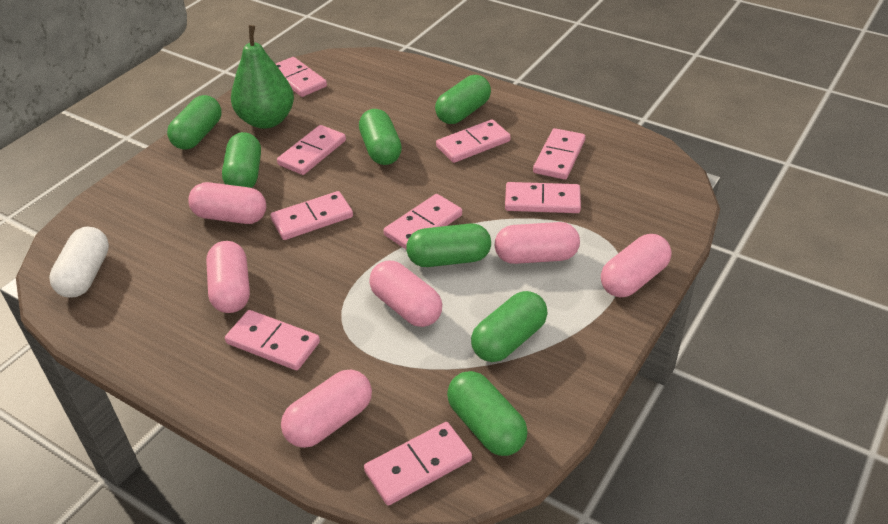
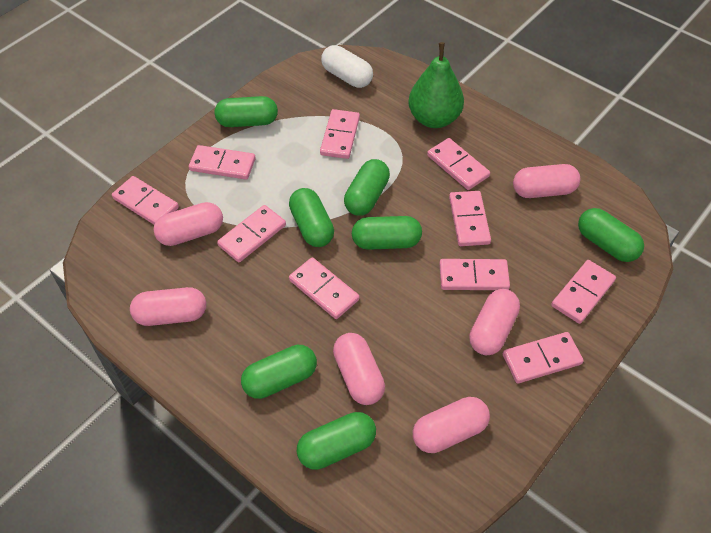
pink domino: 9 -> 10

